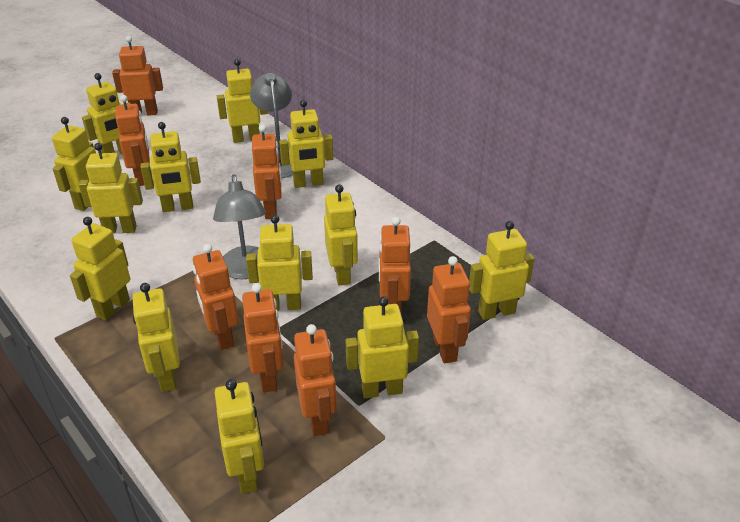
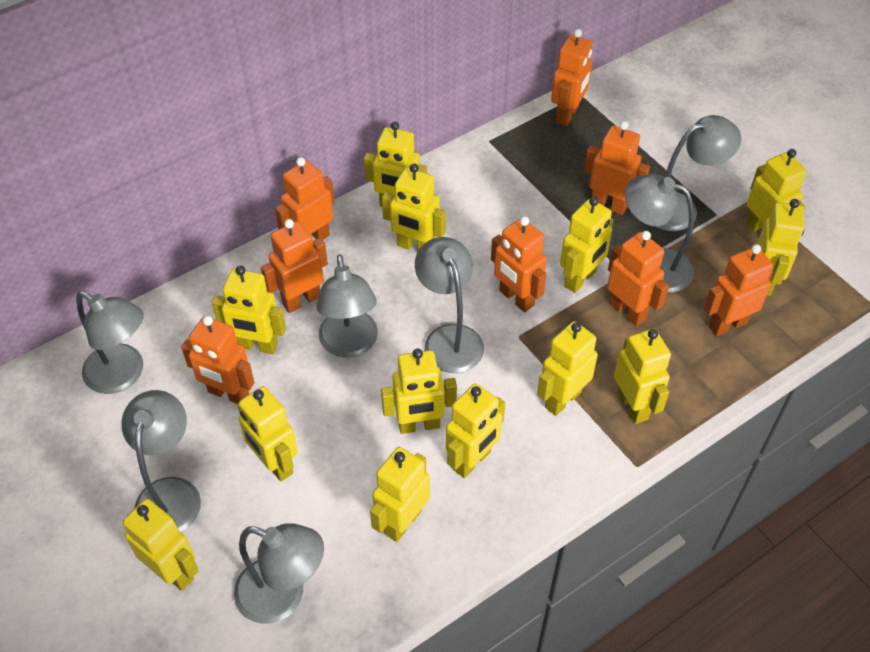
grey lamp: 2 -> 7

